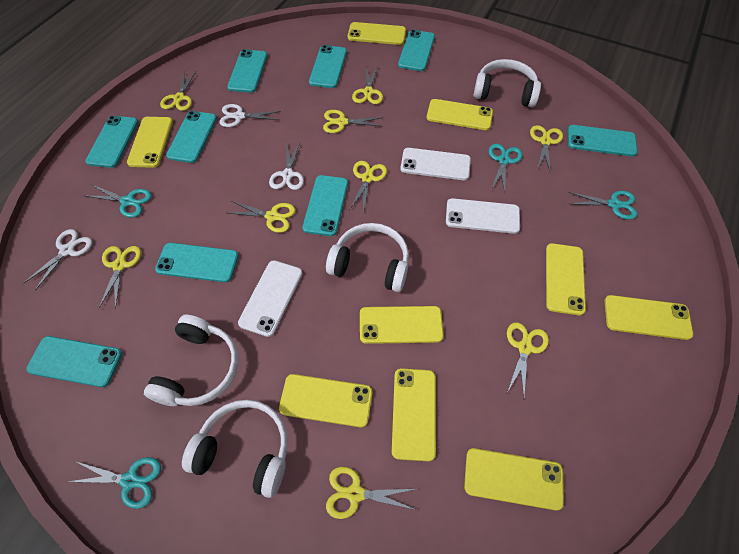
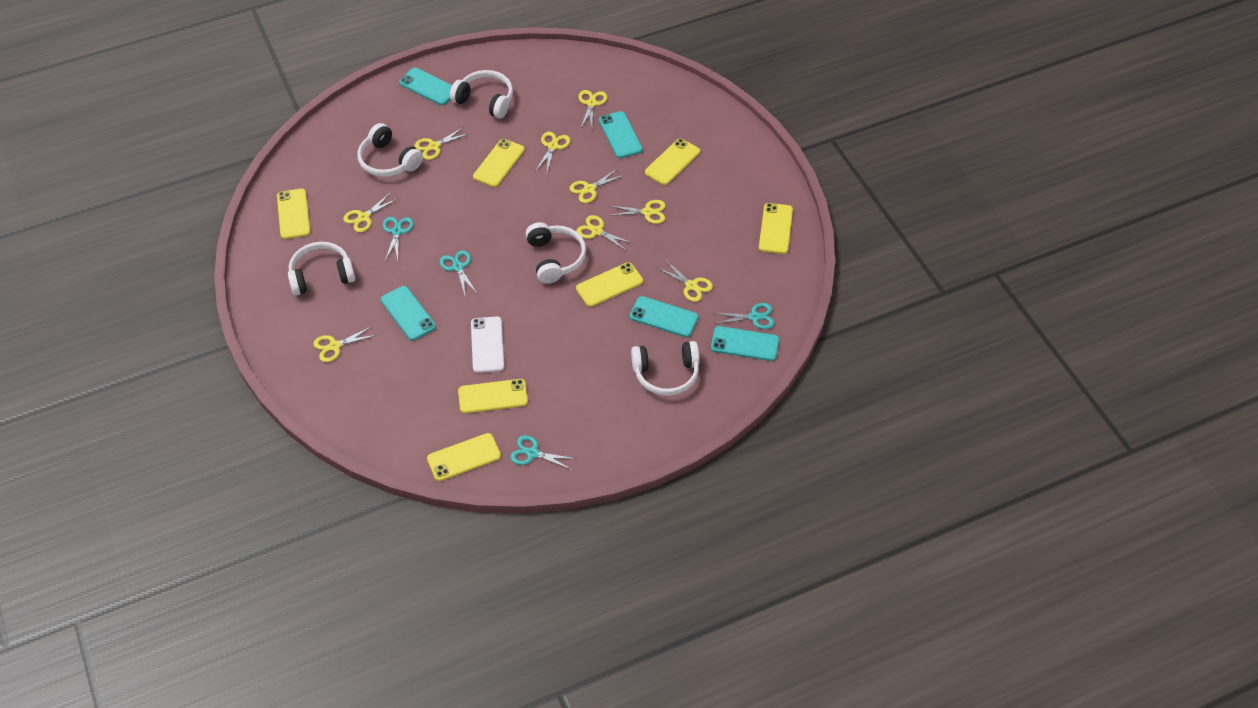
turquoise phone: 9 -> 5
white headphones: 4 -> 5
white phone: 3 -> 1
white scissors: 3 -> 0
yellow phone: 9 -> 7

